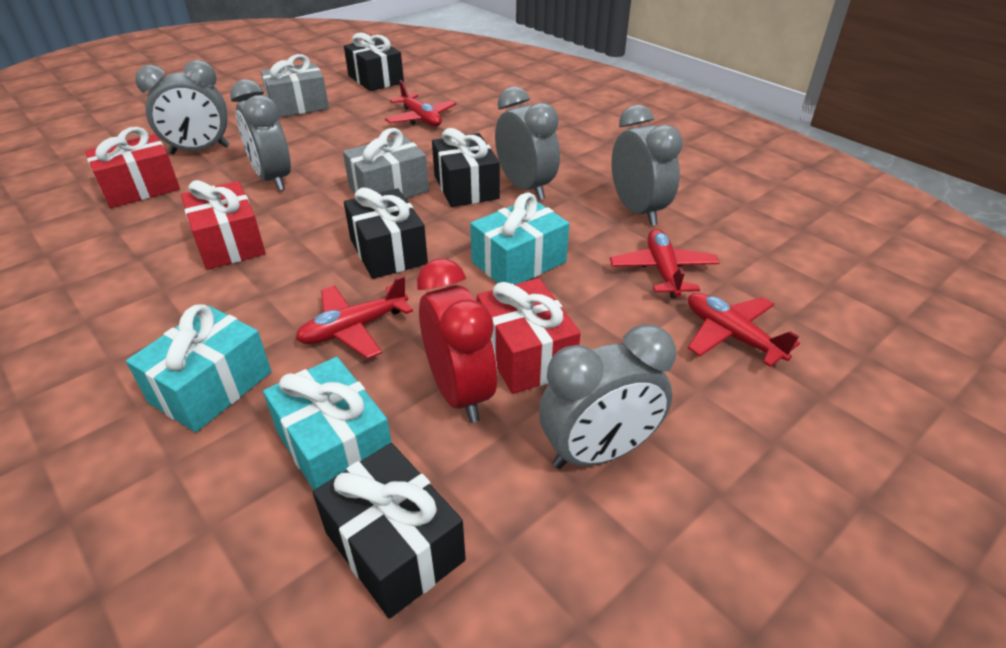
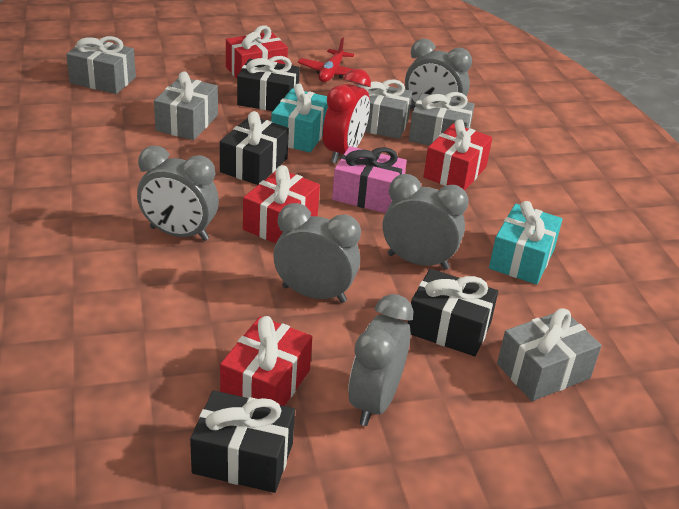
grey gift: 2 -> 5
pink gift: 0 -> 1
red gift: 3 -> 4
red plane: 4 -> 1
turquoise gift: 3 -> 2

